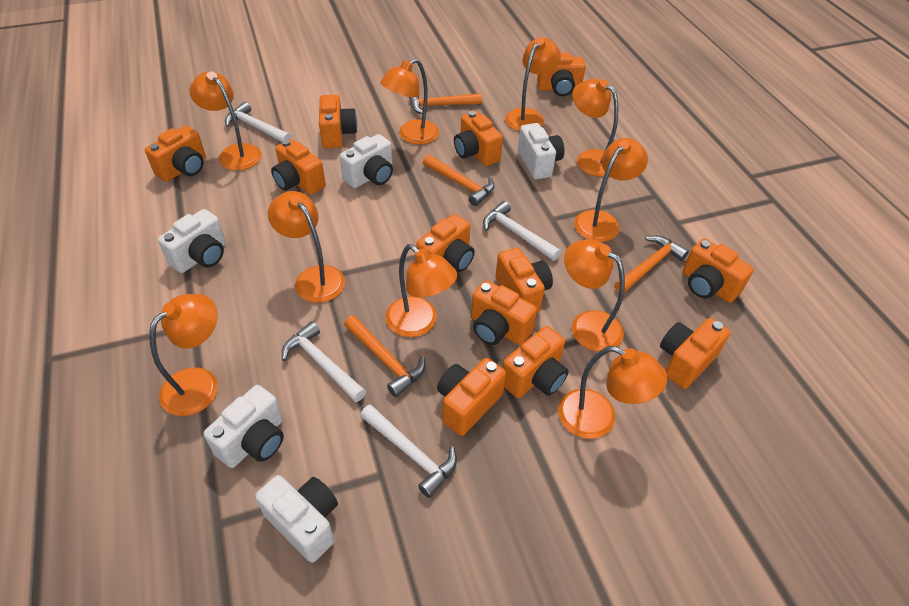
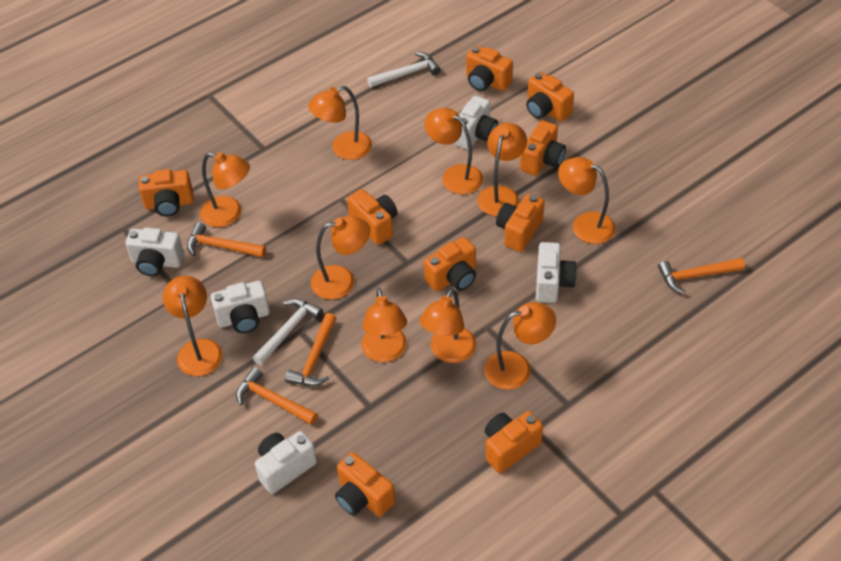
orange camera: 12 -> 9
white hammer: 4 -> 2

